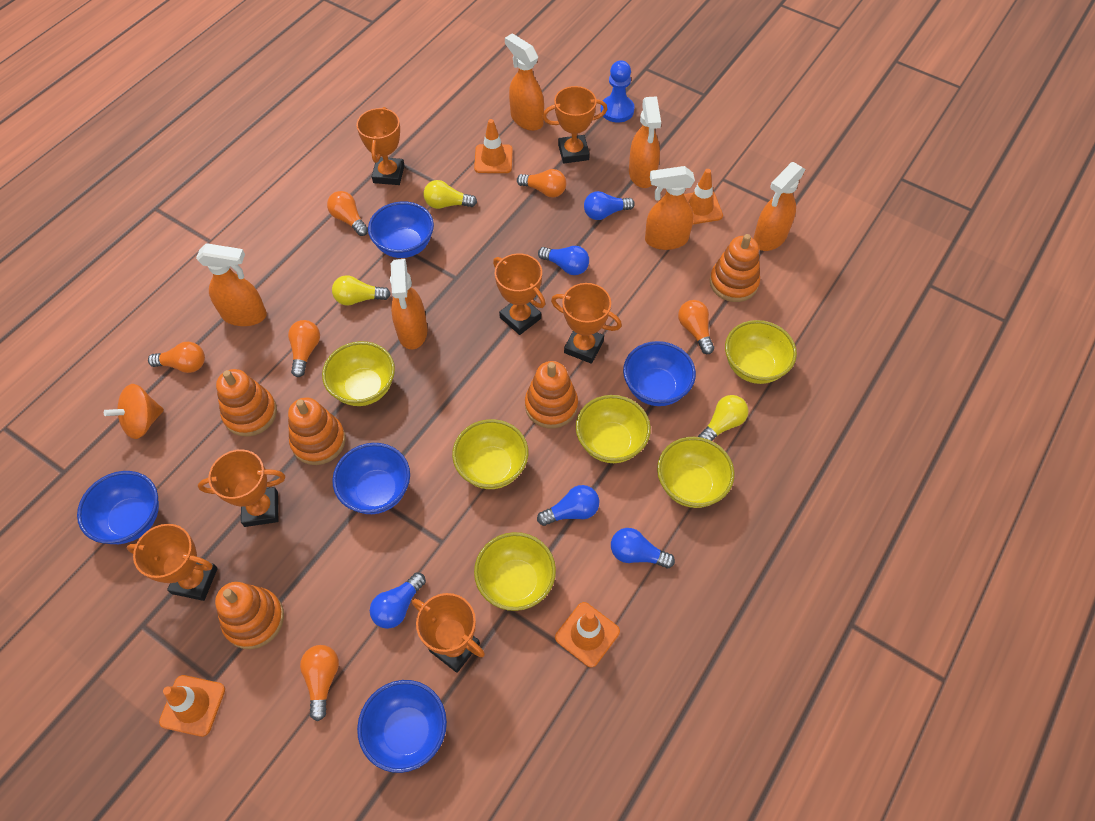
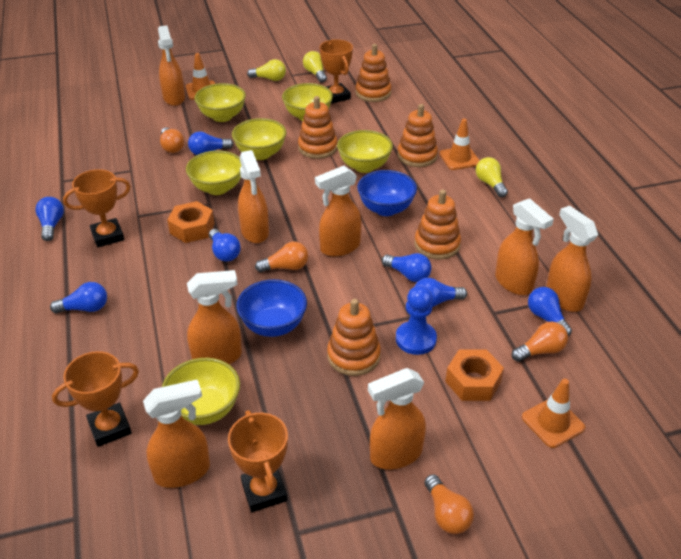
blue bowl: 5 -> 2
blue light bulb: 5 -> 7
orange light bulb: 6 -> 4
orange nut: 0 -> 2
orange spinning top: 1 -> 0
orange spray bottle: 6 -> 8
orange traffic cone: 4 -> 3
orange trophy: 7 -> 4

